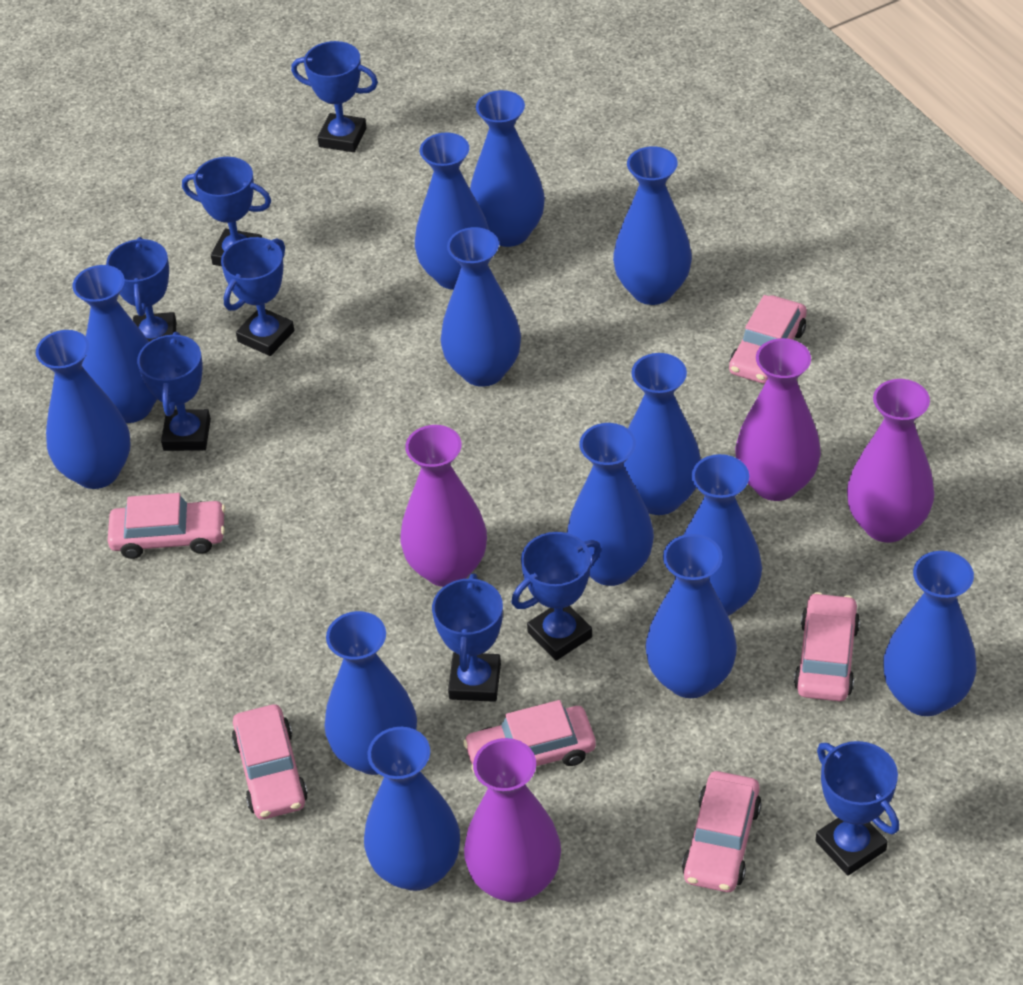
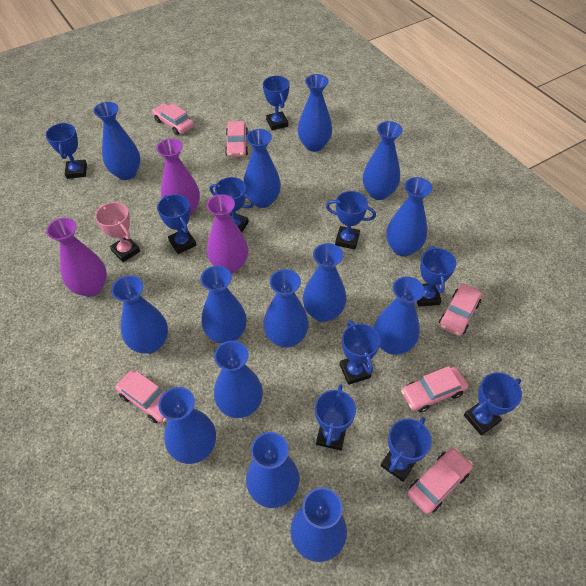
blue trophy: 8 -> 10
blue vase: 13 -> 14
pink trophy: 0 -> 1
purple vase: 4 -> 3

